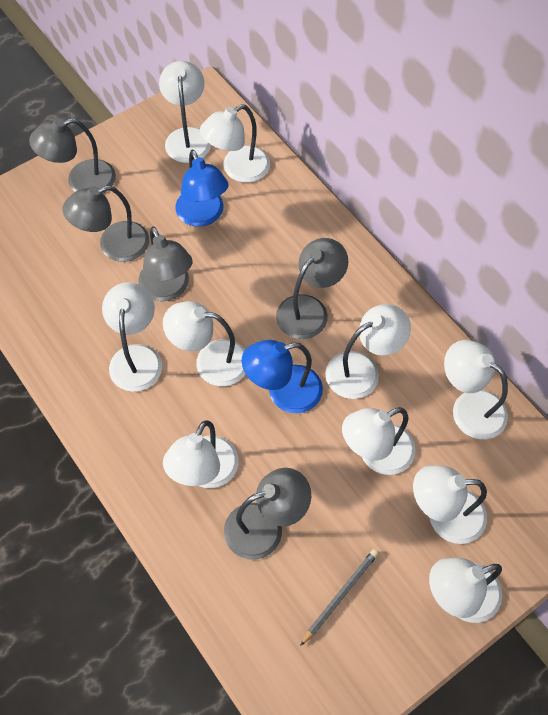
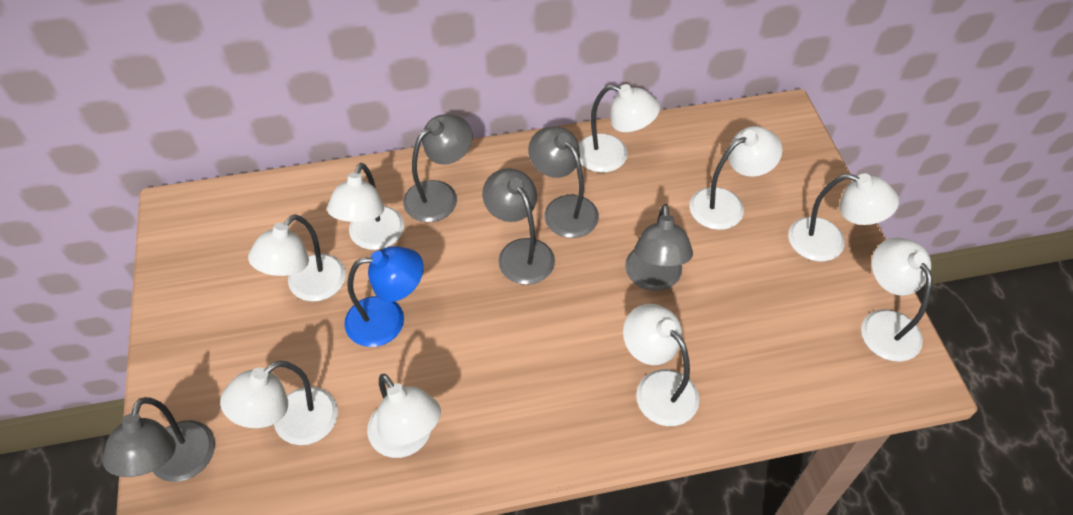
blue lamp: 2 -> 1
grey pencil: 1 -> 0
white lamp: 10 -> 9

